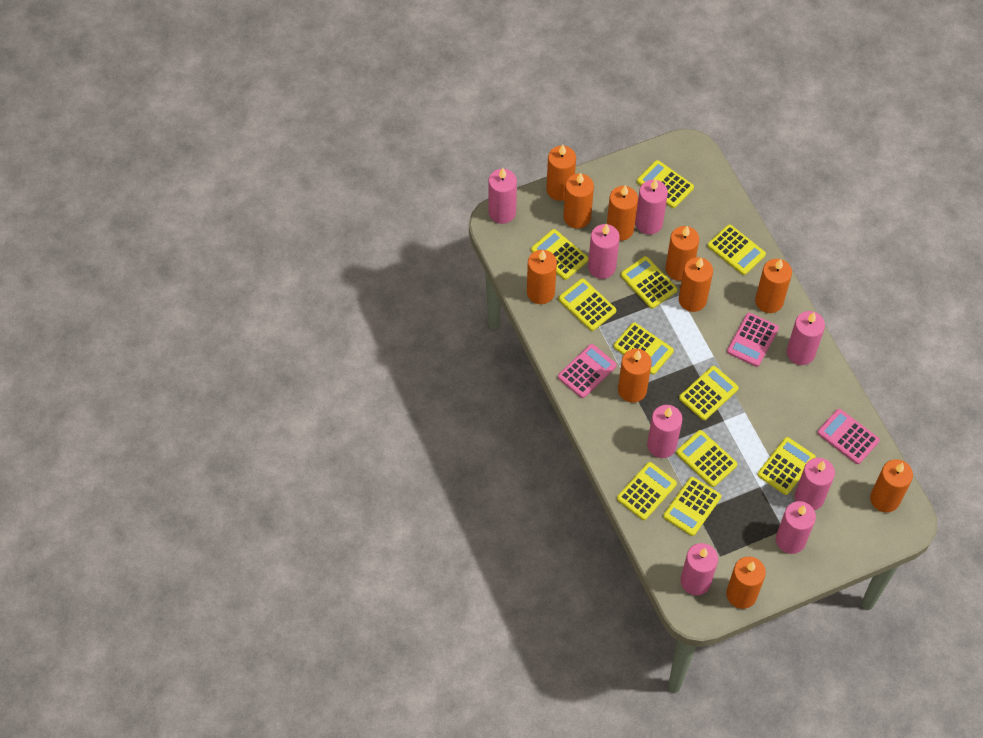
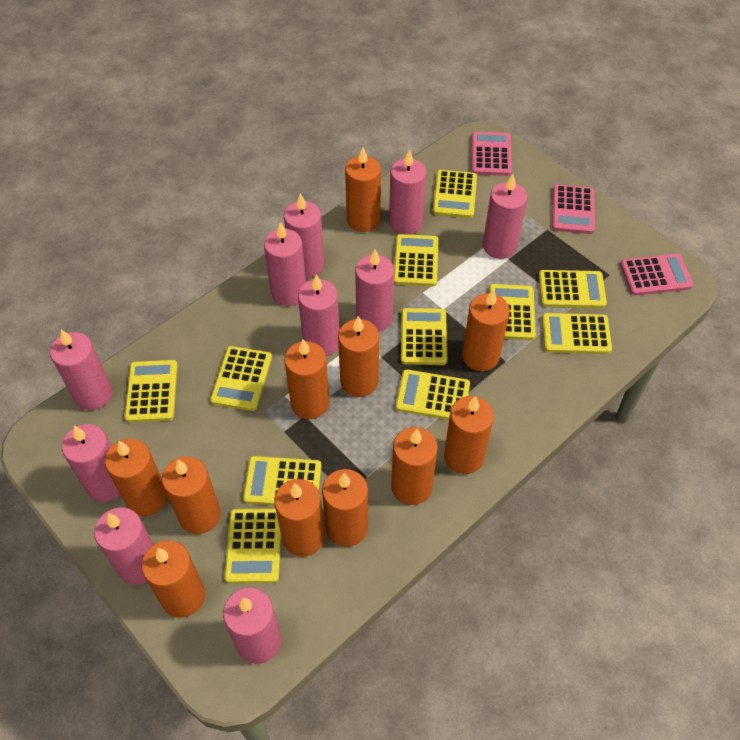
orange candle: 10 -> 11
pink candle: 8 -> 10

